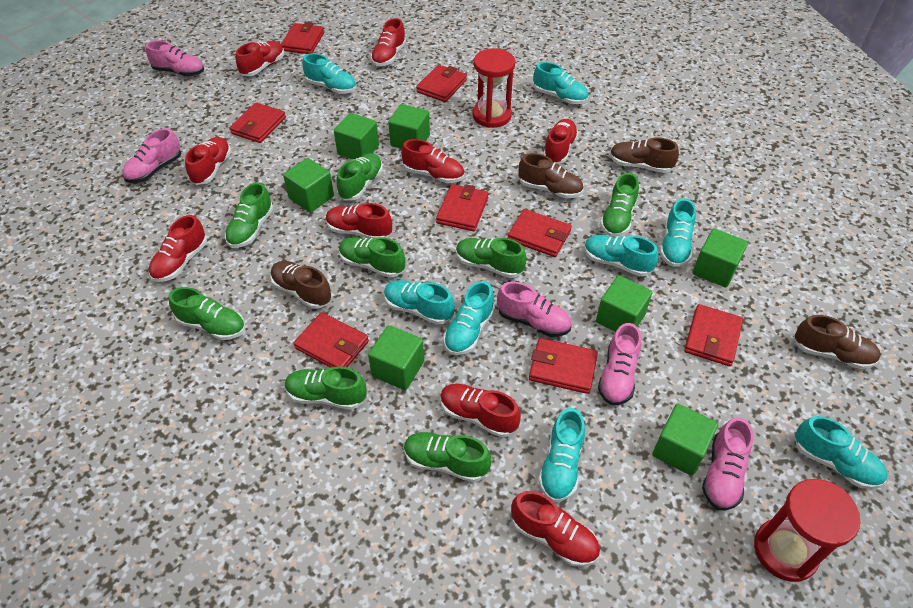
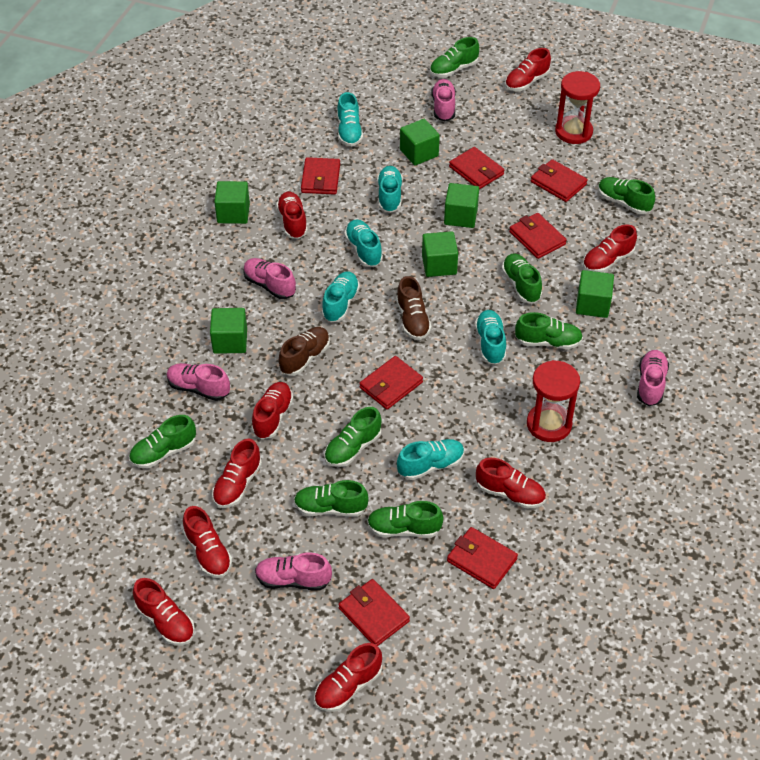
brown shoe: 4 -> 2
green cube: 7 -> 6
red wallet: 8 -> 7
turquoise shoe: 8 -> 6

